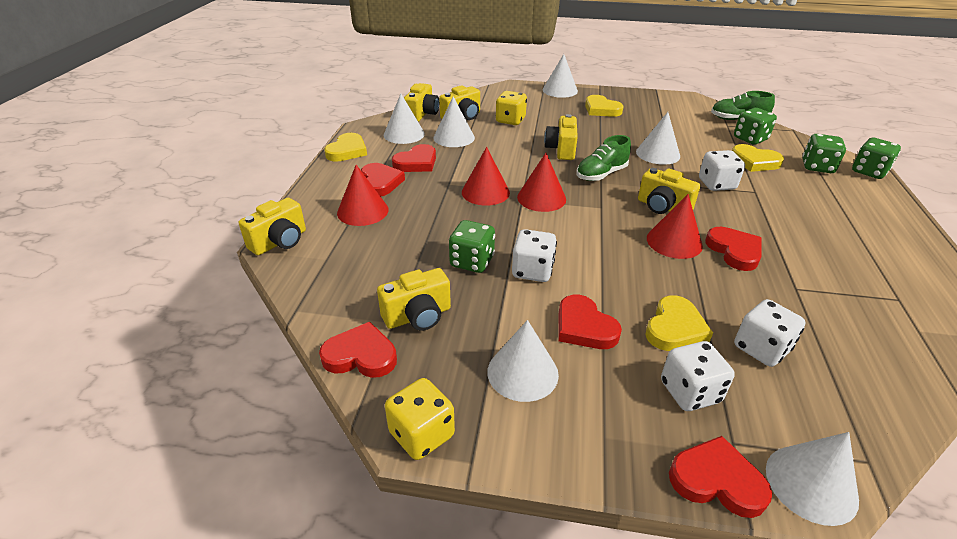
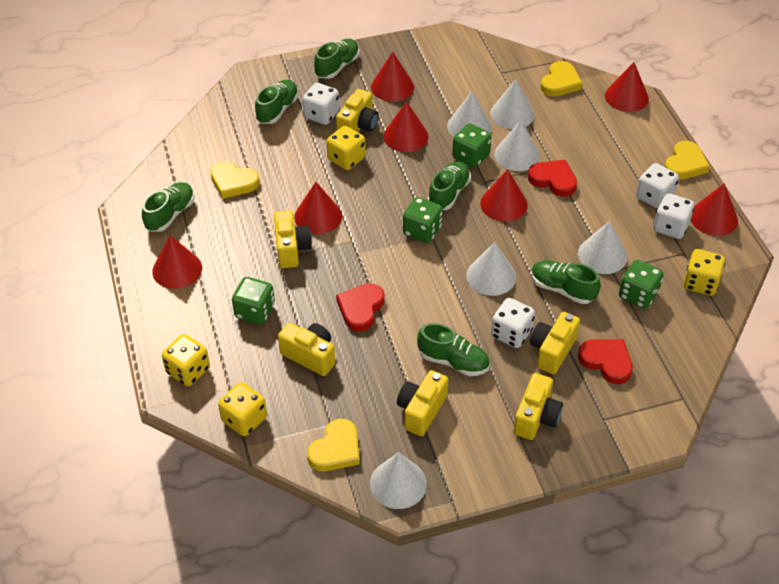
green shoe: 2 -> 6
red cone: 4 -> 7
red heart: 6 -> 3
yellow dice: 2 -> 4

